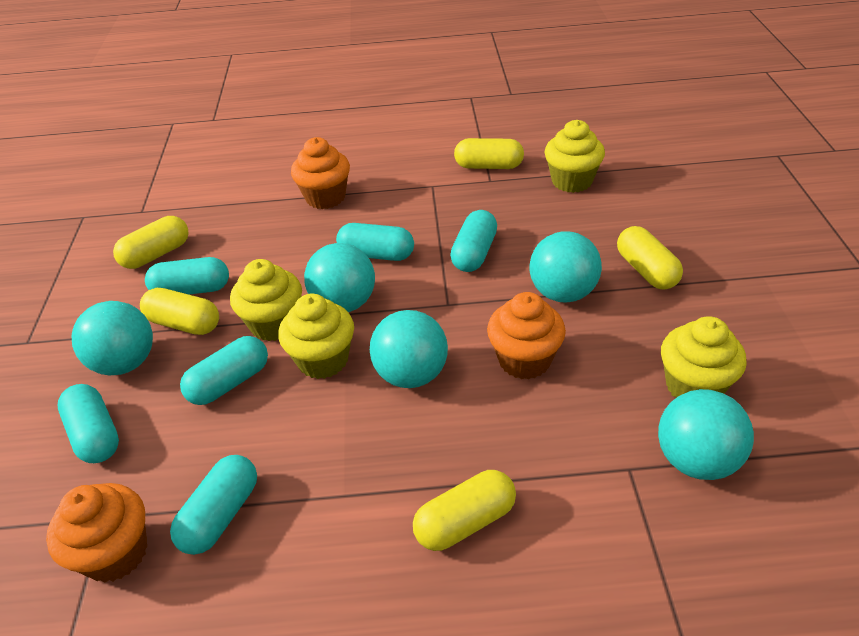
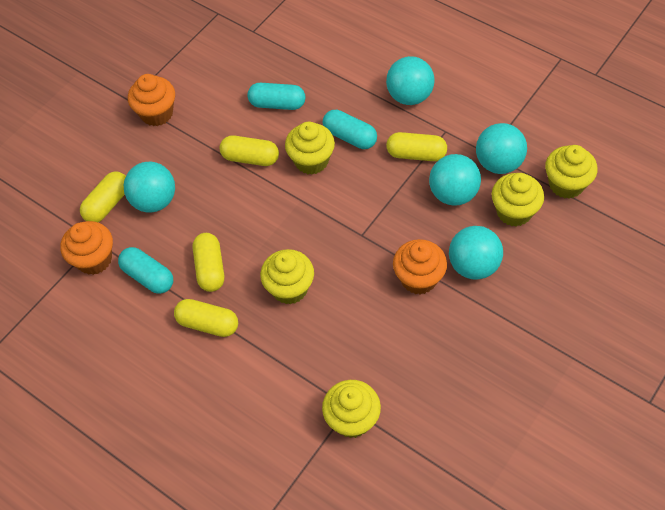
turquoise capsule: 6 -> 3
yellow cupcake: 4 -> 5

